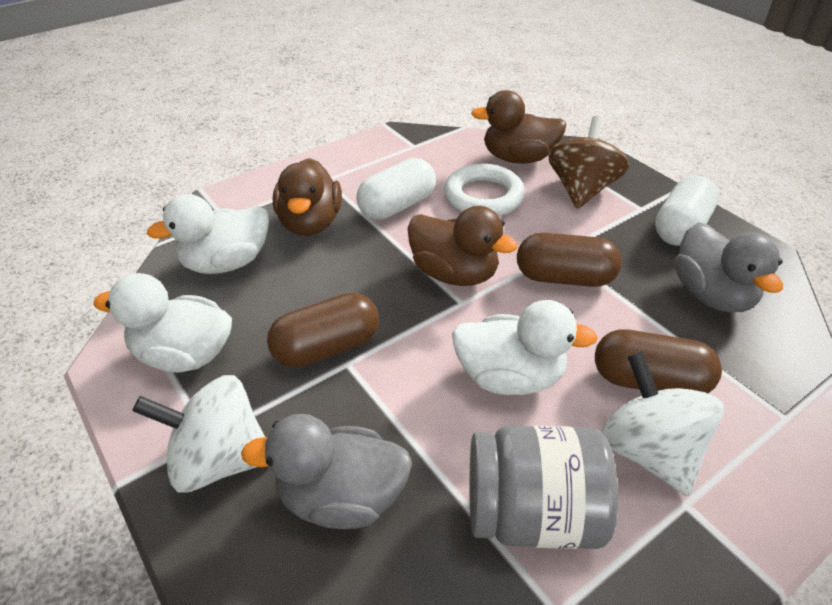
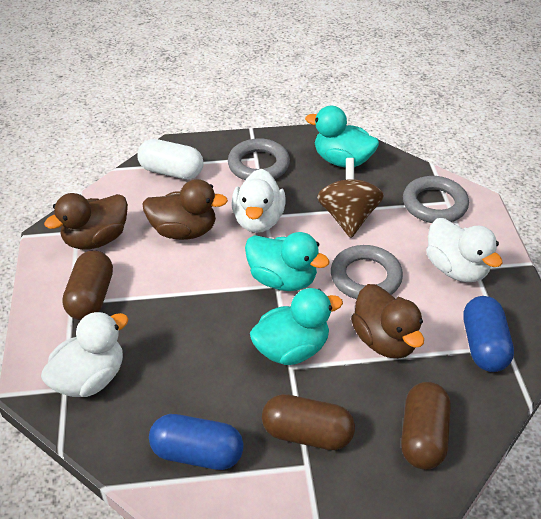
blue capsule: 0 -> 2
grey duck: 2 -> 0
grey jar: 1 -> 0
grey ring: 0 -> 3
turquoise duck: 0 -> 3
white capsule: 2 -> 1
white ring: 1 -> 0
white spinning top: 2 -> 0

